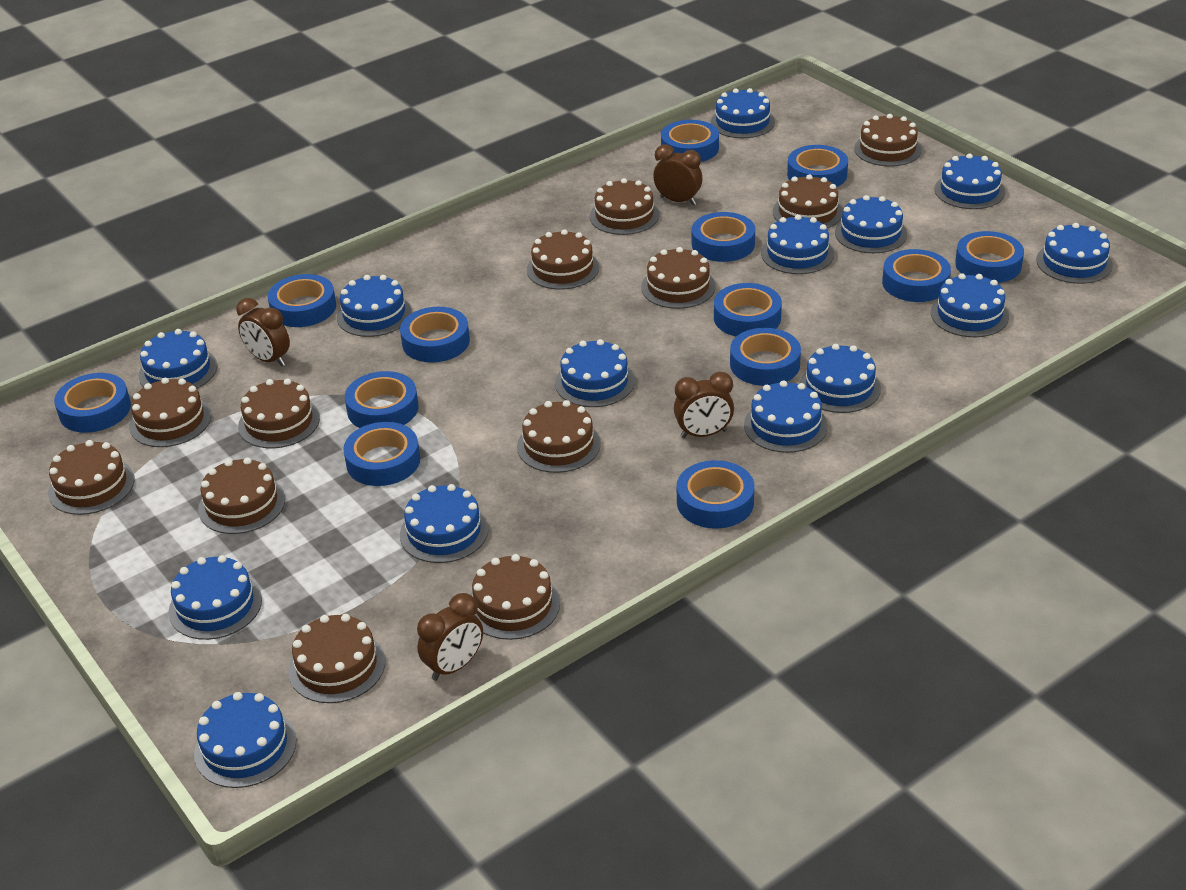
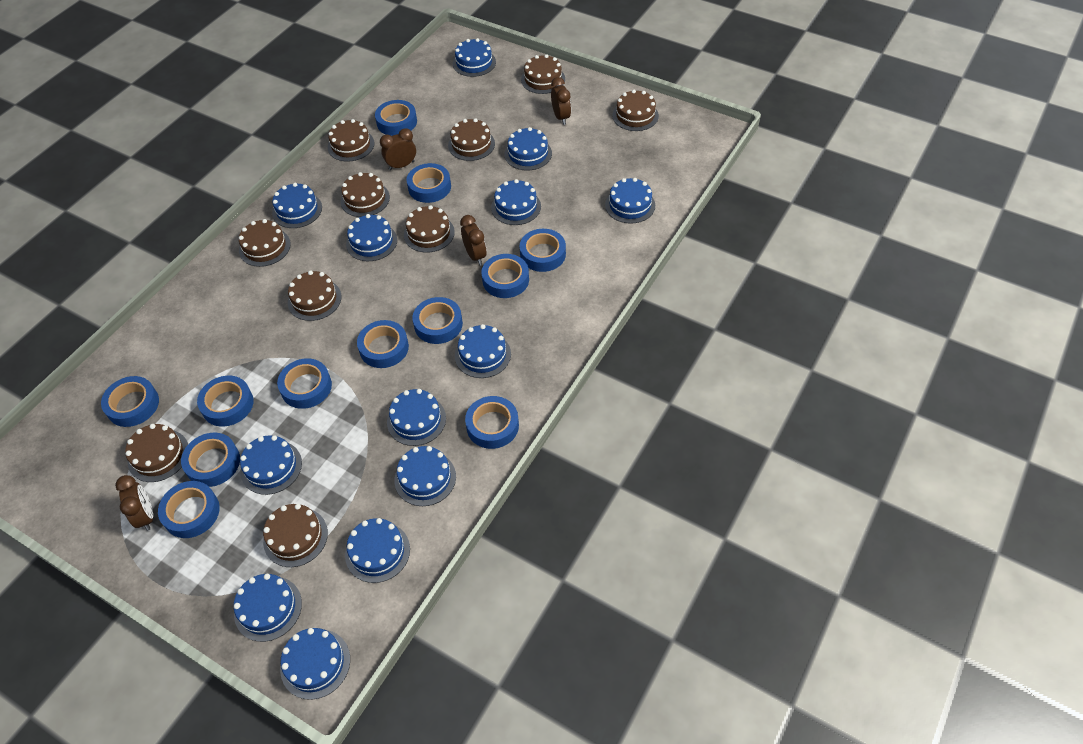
blue cake: 14 -> 13
blue tape: 13 -> 12
brown cake: 12 -> 10

